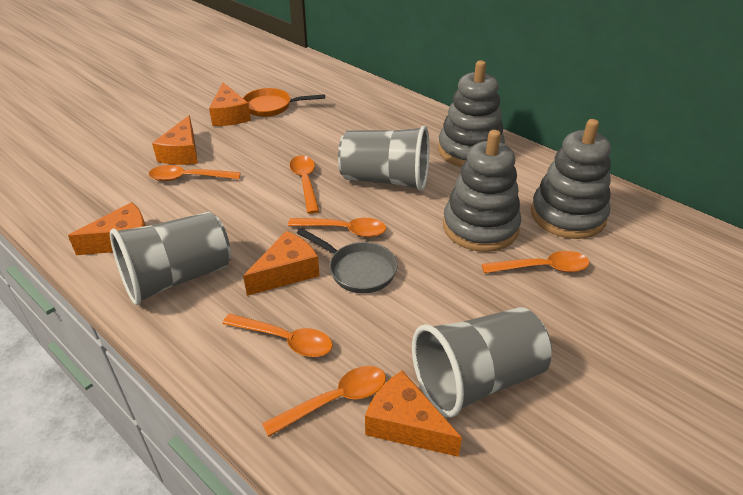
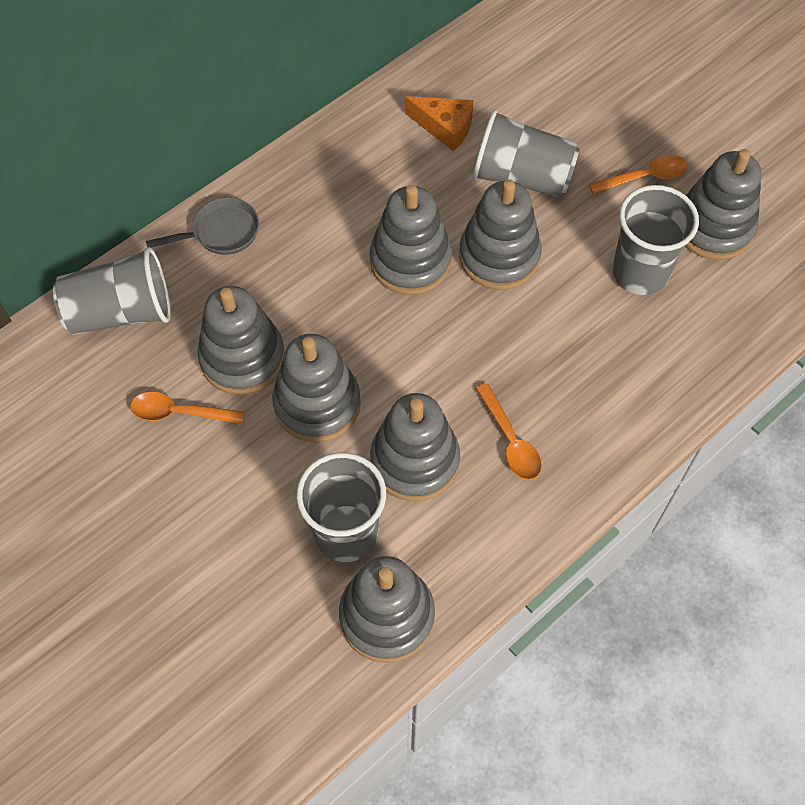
grey cup: 3 -> 4
grey stacking toy: 3 -> 7
orange cheese: 5 -> 1
orange pan: 1 -> 0
orange spoon: 6 -> 3

